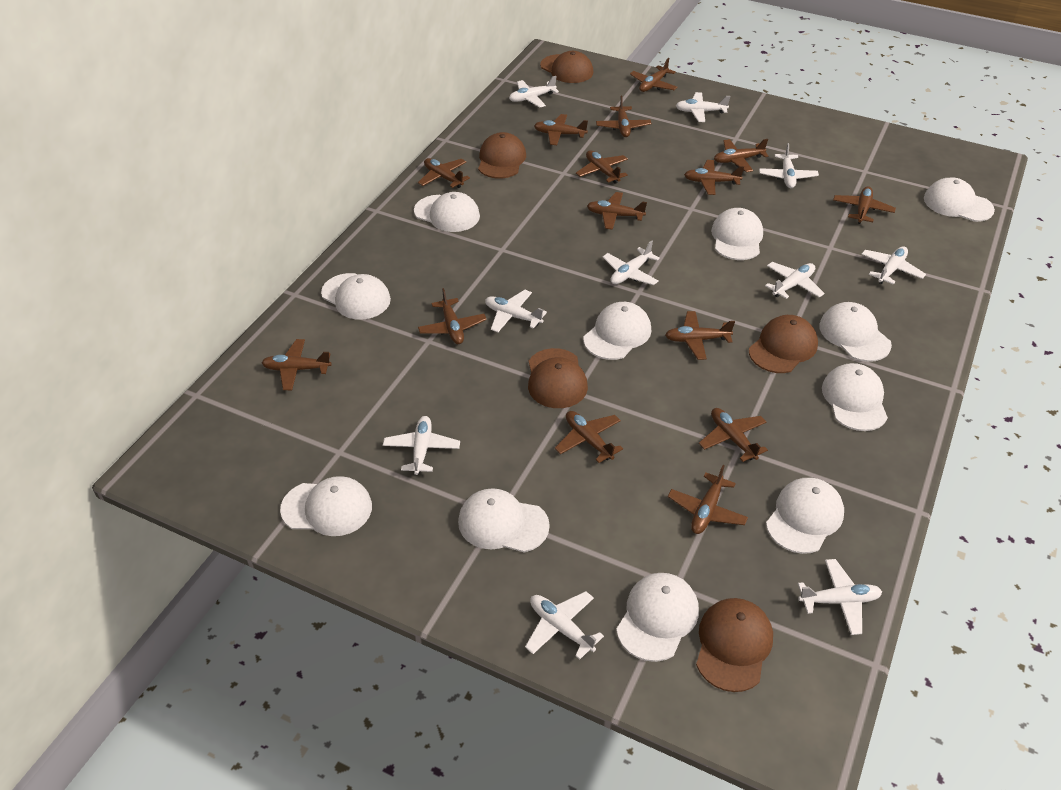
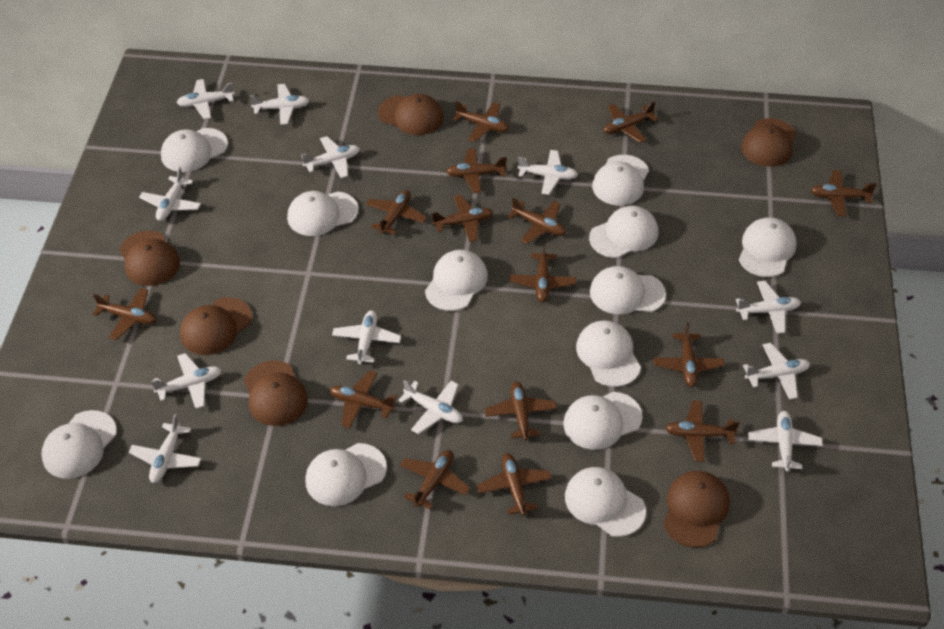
brown cap: 5 -> 6
white cap: 11 -> 12
white plane: 10 -> 12

